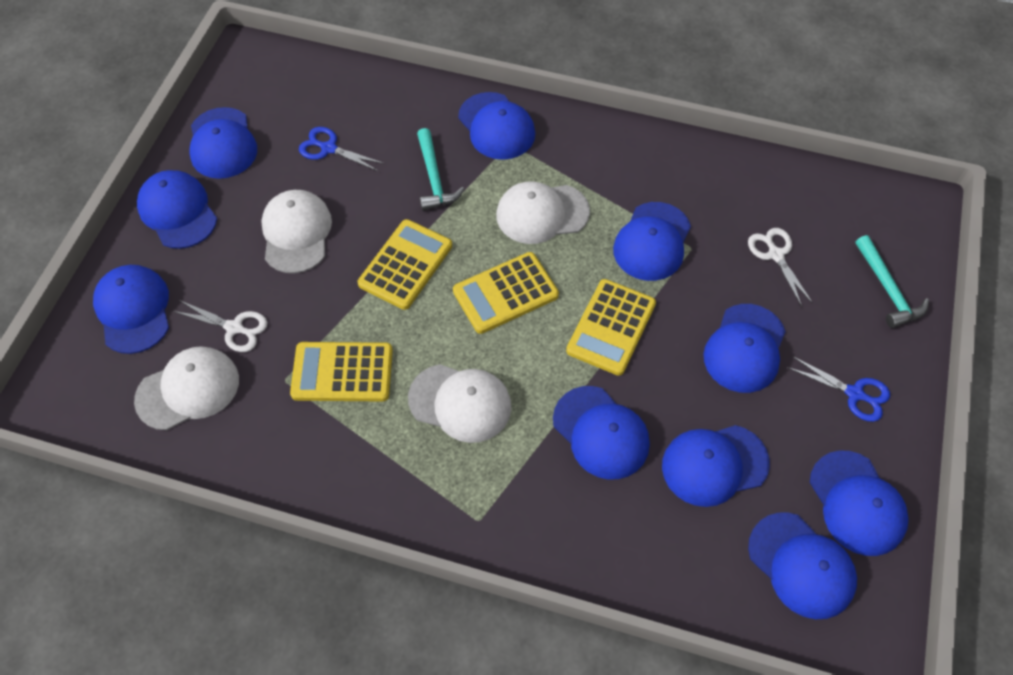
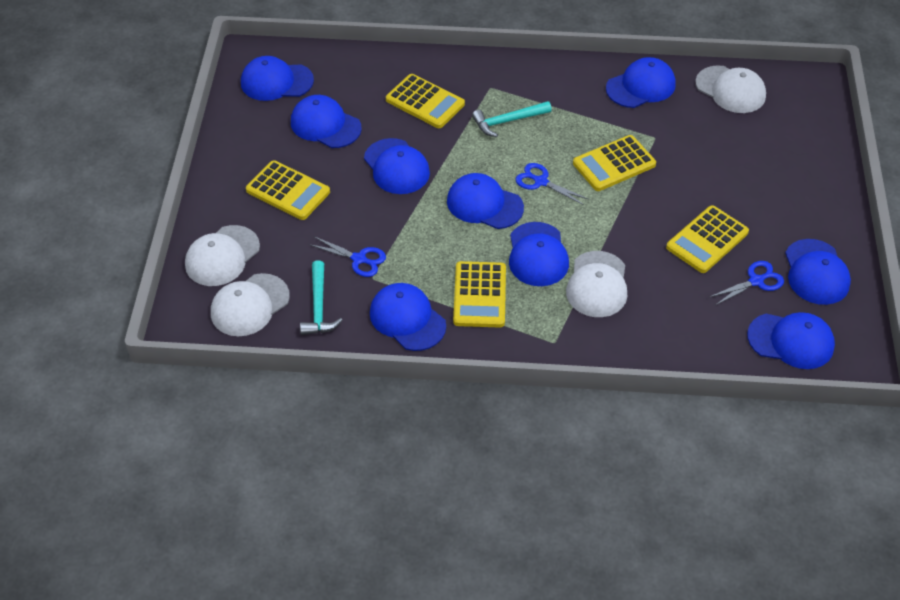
blue cap: 10 -> 9
blue scissors: 2 -> 3
white scissors: 2 -> 0
yellow calculator: 4 -> 5

